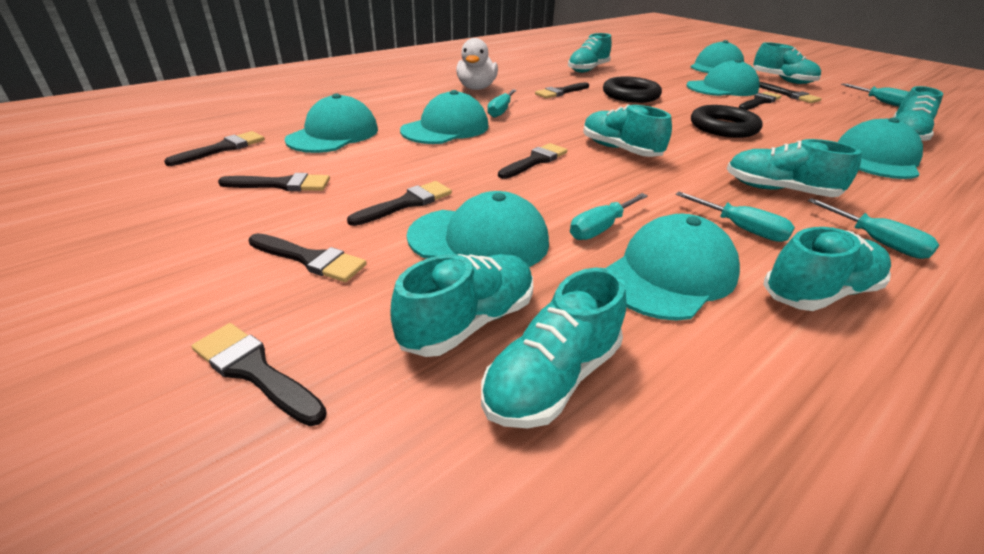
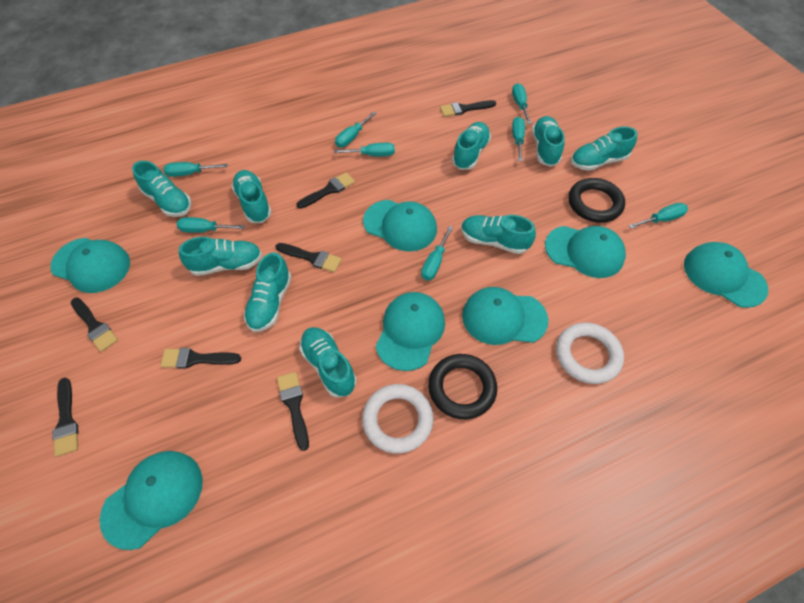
black brush: 9 -> 7
turquoise screwdriver: 5 -> 8
turquoise shoe: 8 -> 9
white duck: 1 -> 0
white ring: 0 -> 2

